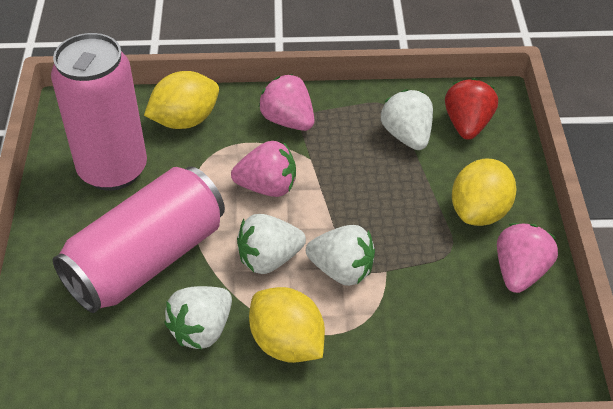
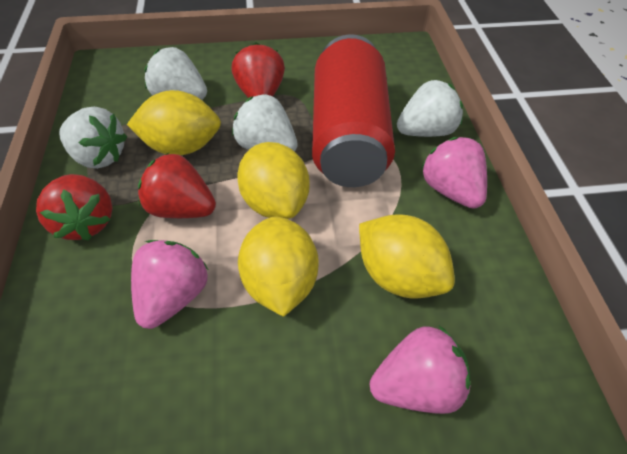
pink can: 2 -> 0
red can: 0 -> 1
red strawberry: 1 -> 3
yellow lemon: 3 -> 4

